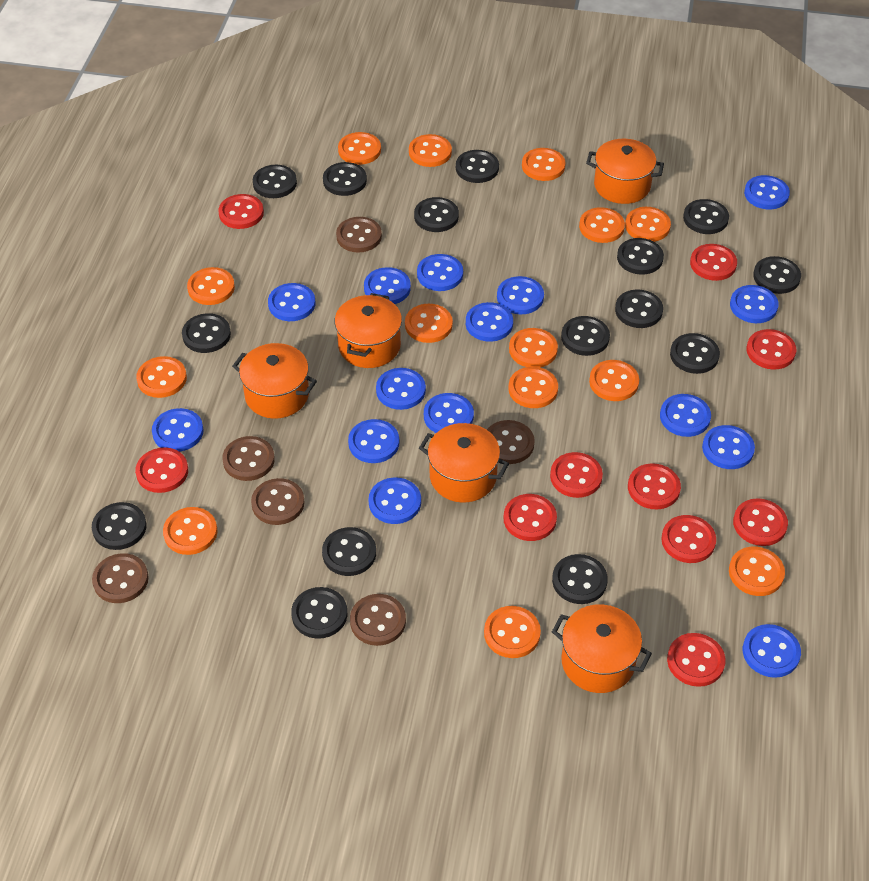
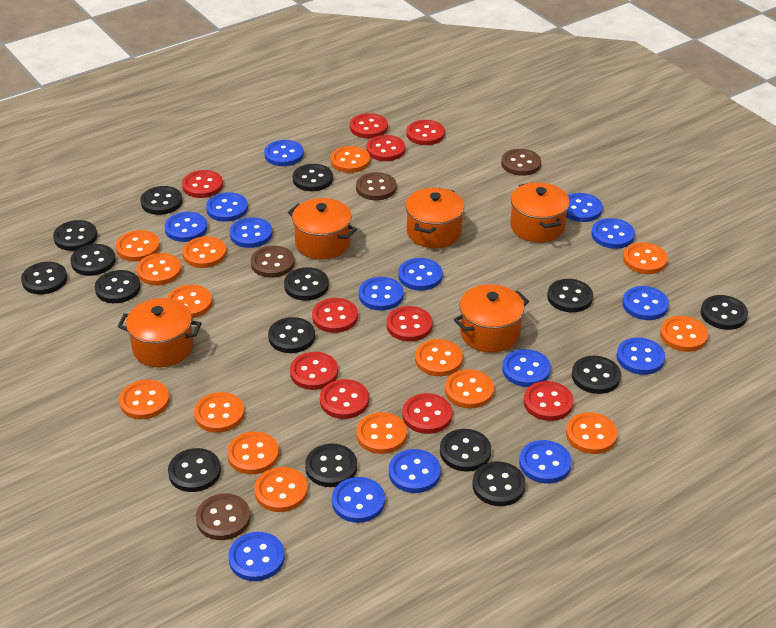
brown button: 6 -> 4
orange button: 14 -> 15

